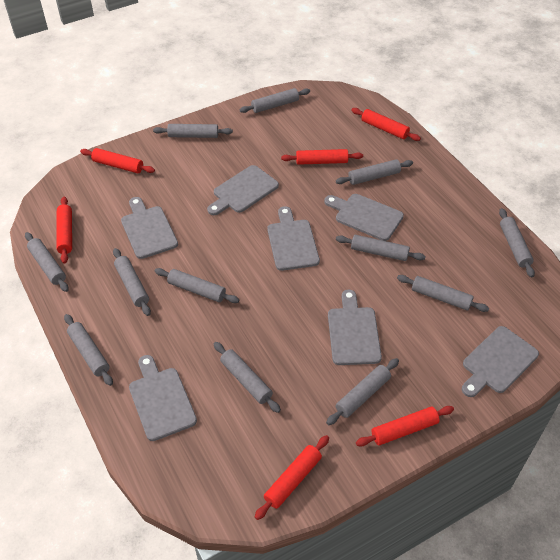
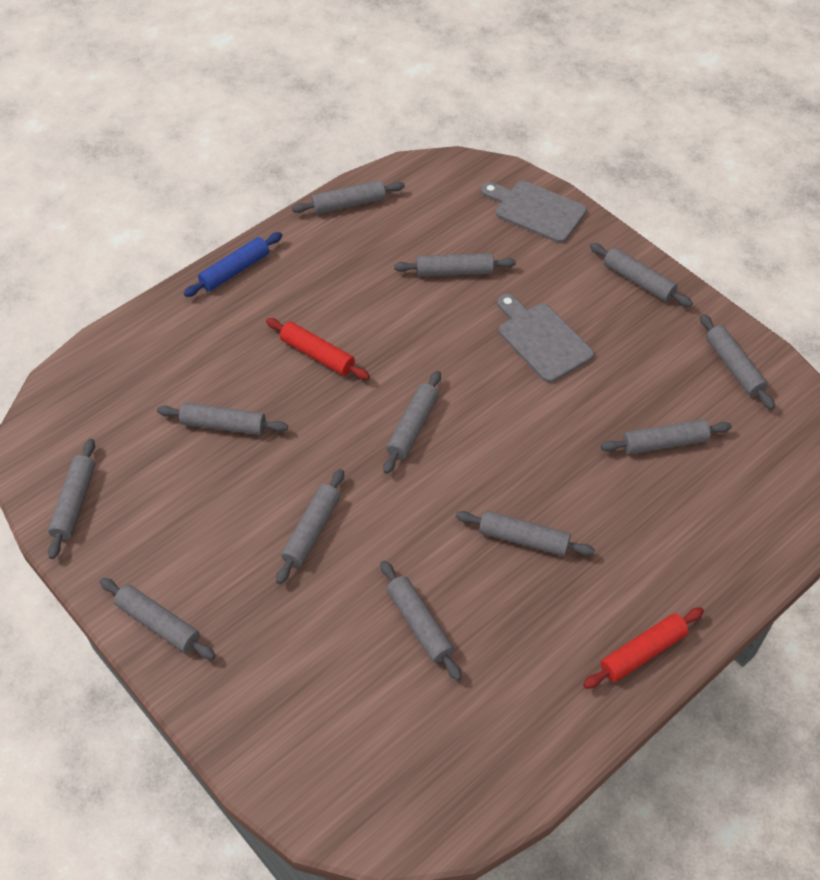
blue rolling pin: 0 -> 1
grey cutting board: 7 -> 2
red rolling pin: 6 -> 2

